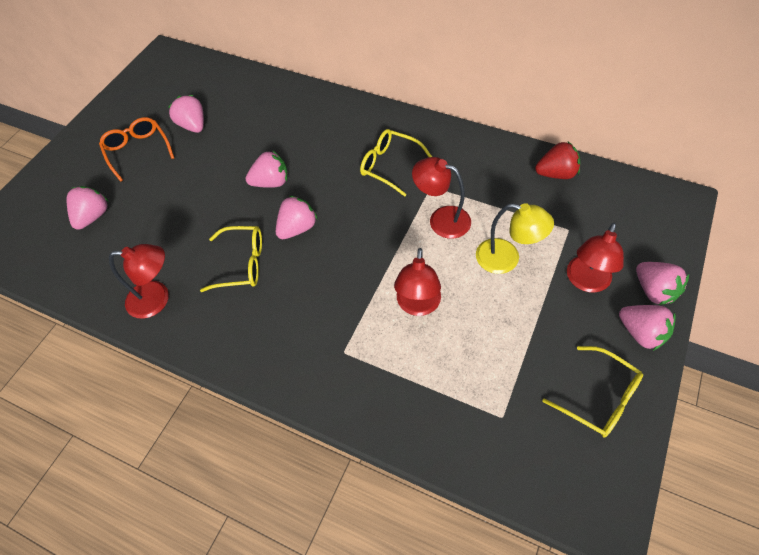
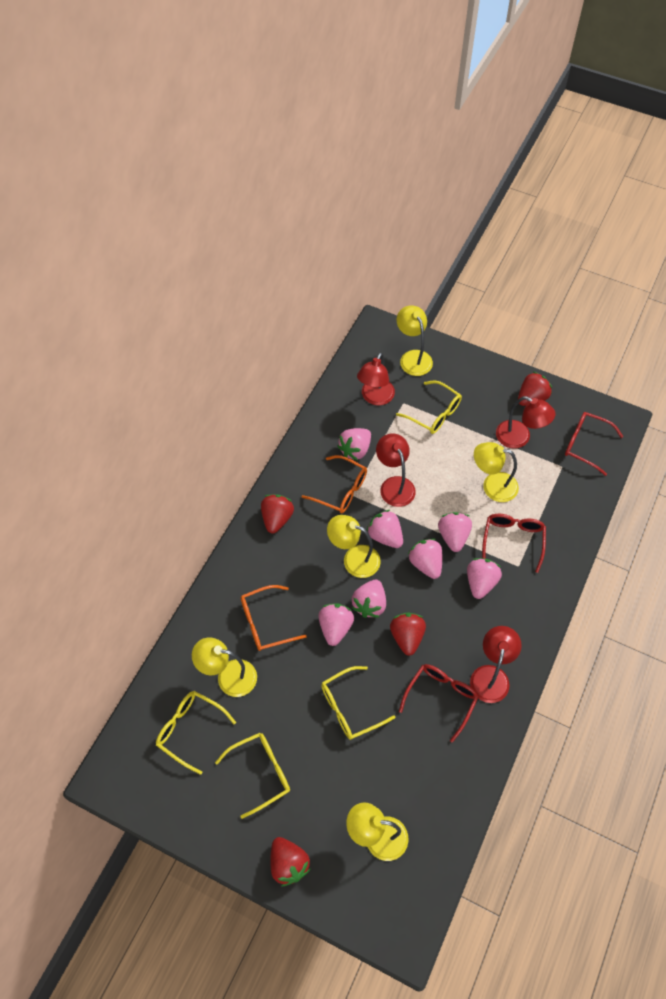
orange glasses: 1 -> 2
pink strawberry: 6 -> 7
red glasses: 0 -> 3
red strawberry: 1 -> 4
yellow glasses: 3 -> 4
yellow lamp: 1 -> 5

